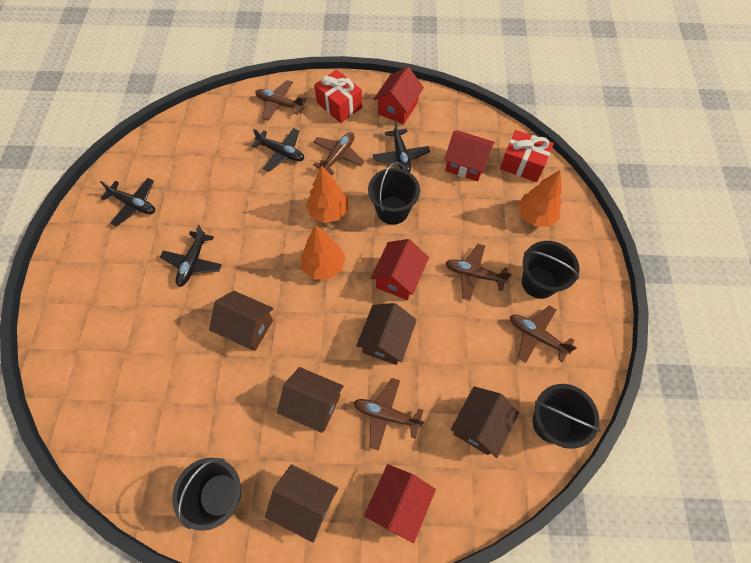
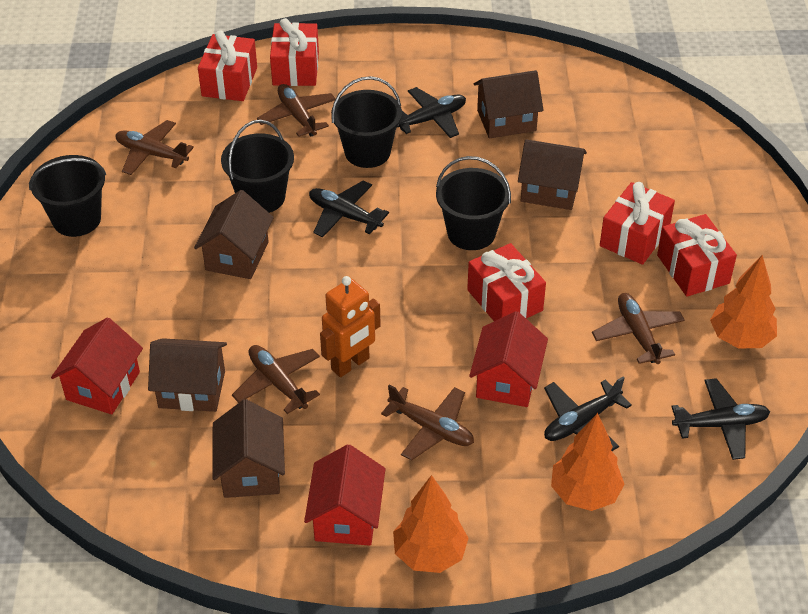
orange robot: 0 -> 1
red gift: 2 -> 5
red house: 4 -> 3

